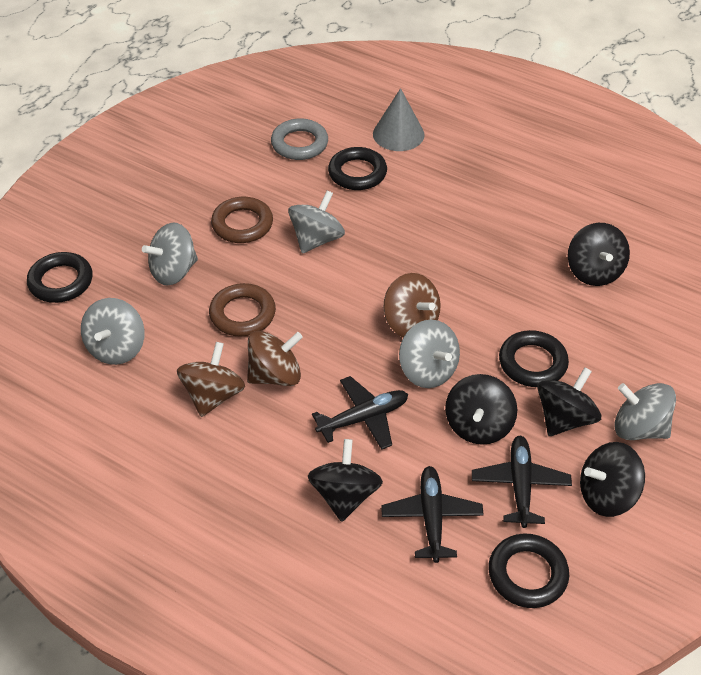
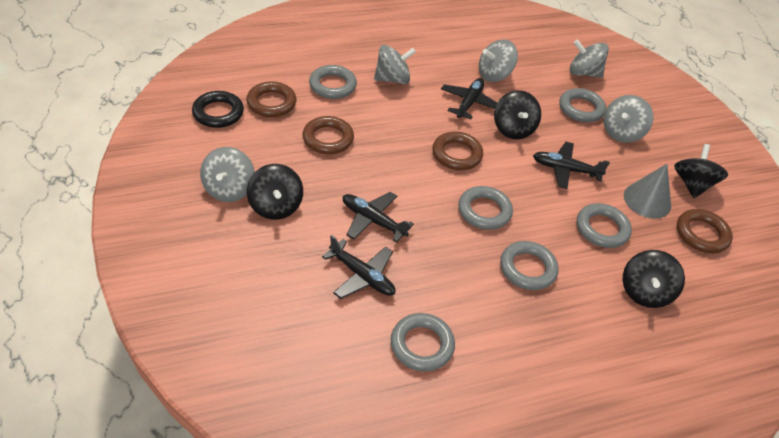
black plane: 3 -> 4
black ring: 4 -> 1
black spinning top: 5 -> 4
brown ring: 2 -> 4
brown spinning top: 3 -> 0
grey ring: 1 -> 6

